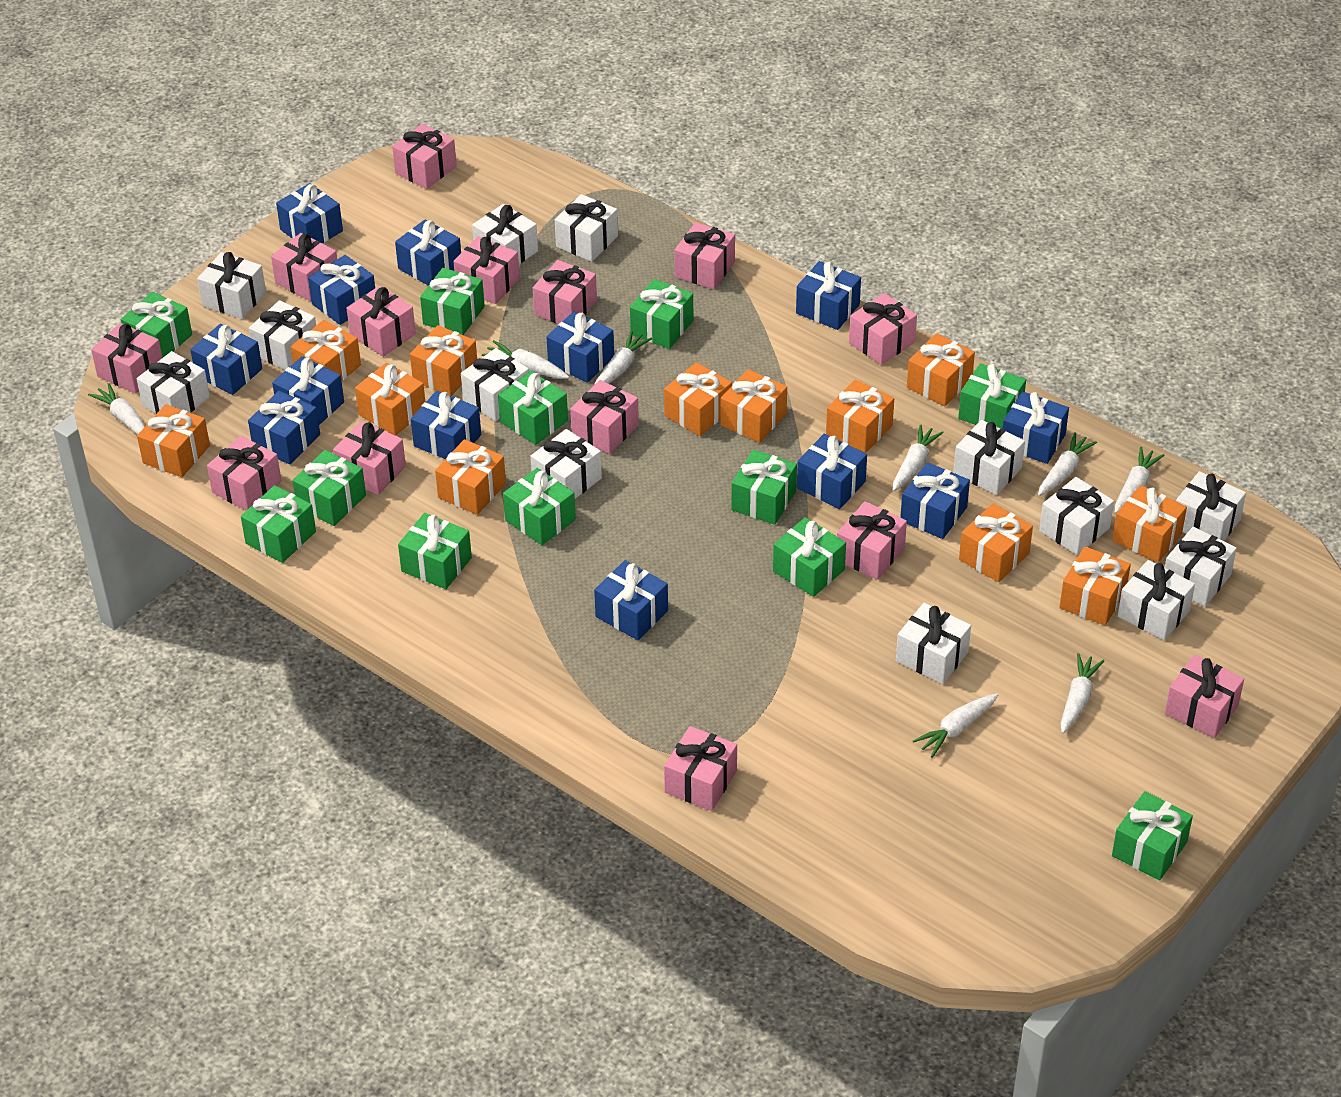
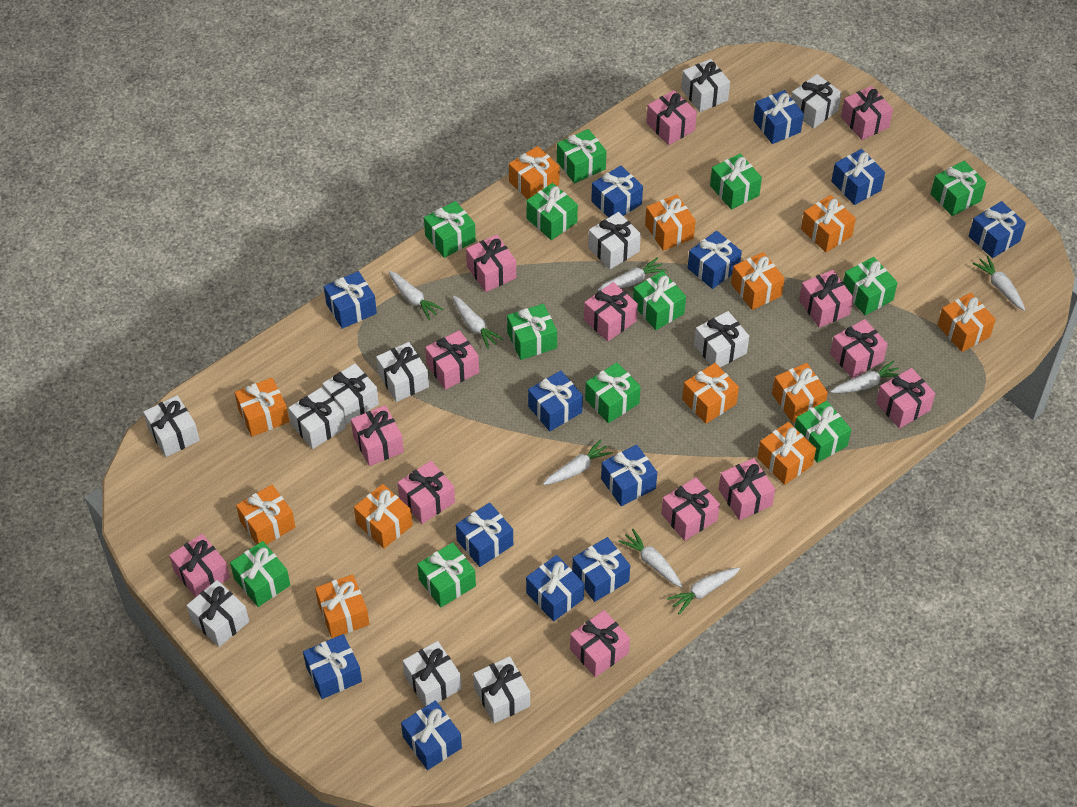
white gift: 13 -> 11

